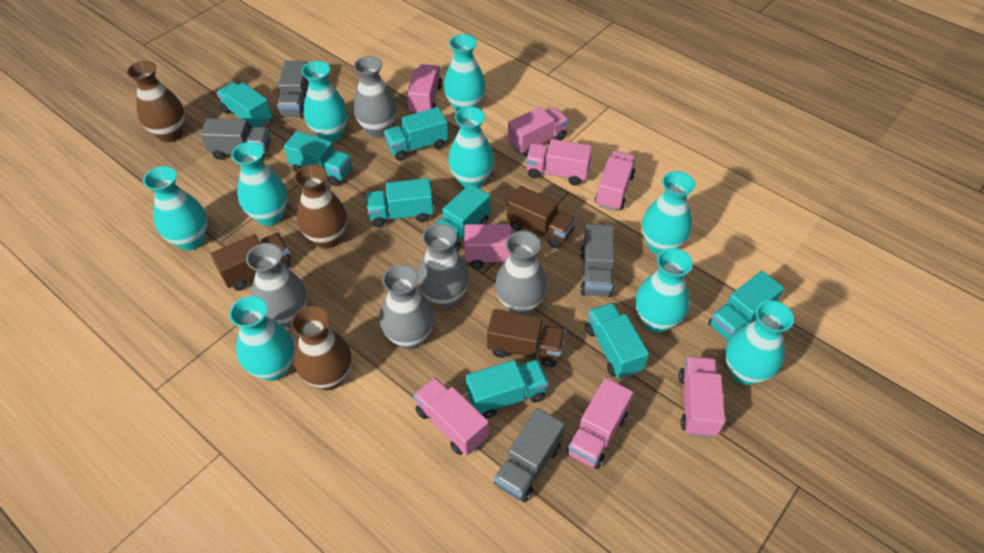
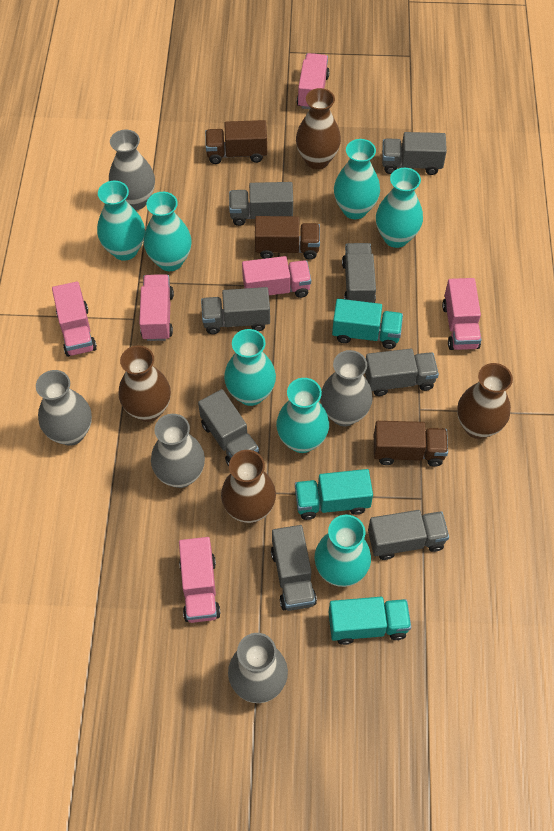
brown vase: 3 -> 4
grey truck: 4 -> 8
pink truck: 8 -> 6
turquoise truck: 8 -> 3
turquoise vase: 9 -> 7

